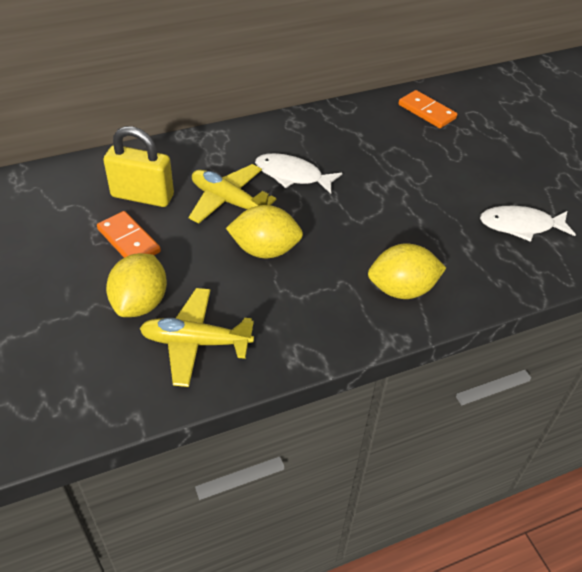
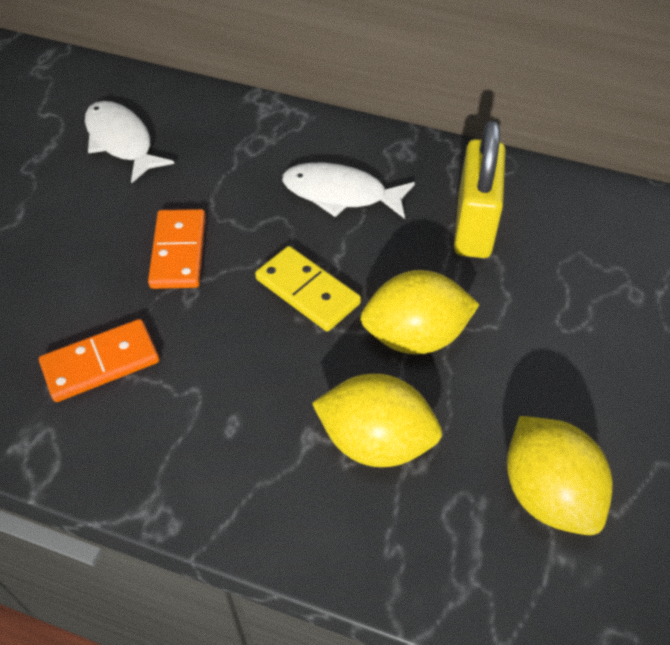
yellow domino: 0 -> 1
yellow plane: 2 -> 0

